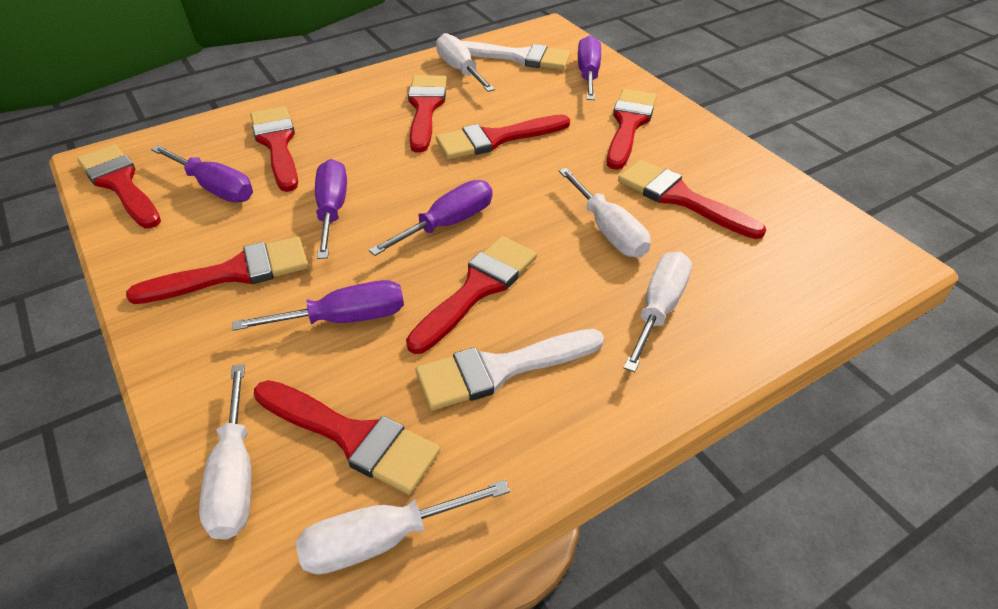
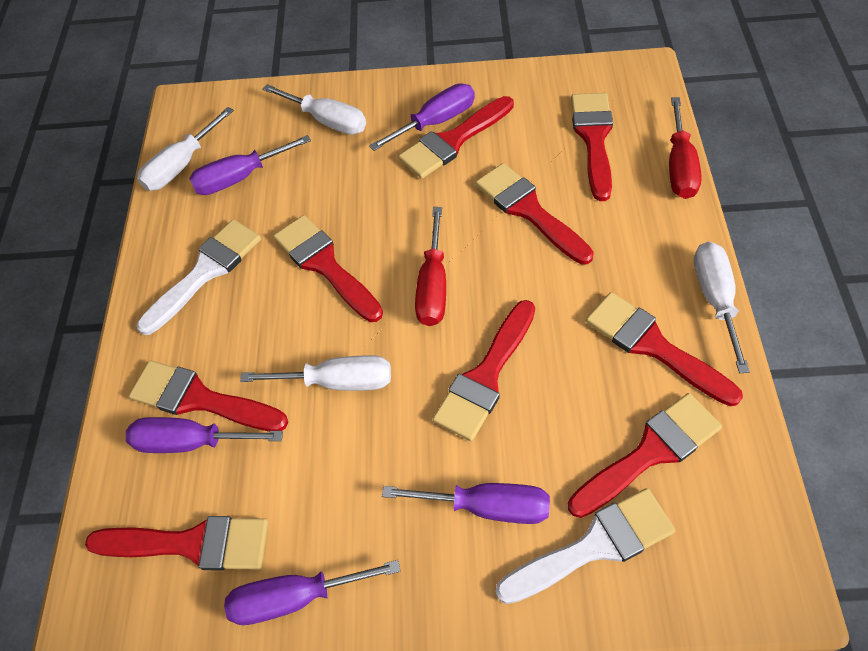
red screwdriver: 0 -> 2
white screwdriver: 5 -> 4

